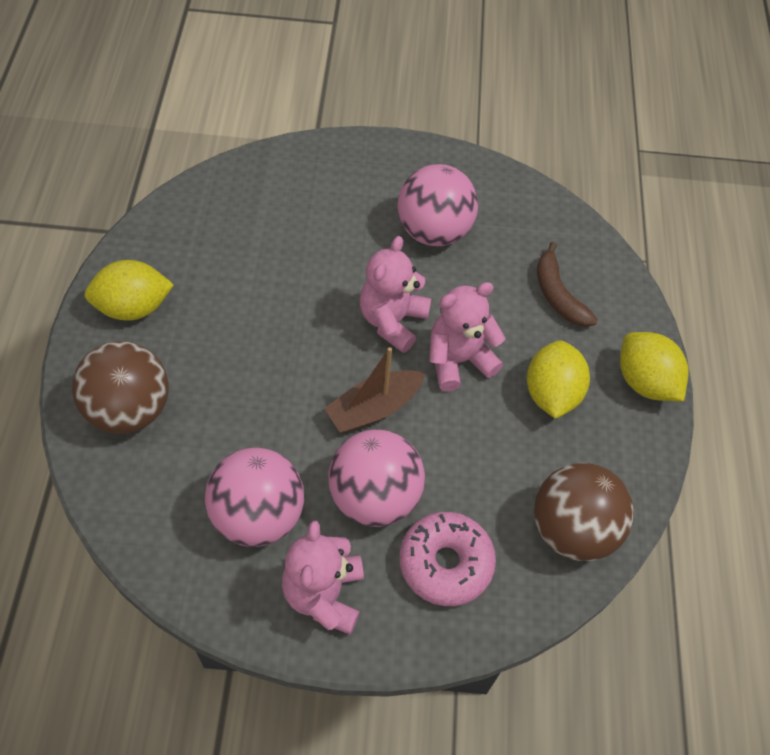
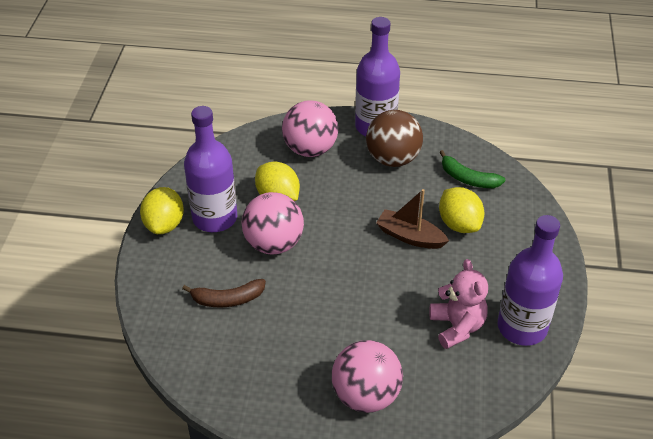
brown ball: 2 -> 1
green banana: 0 -> 1
pink donut: 1 -> 0
pink teddy bear: 3 -> 1
purple bottle: 0 -> 3

